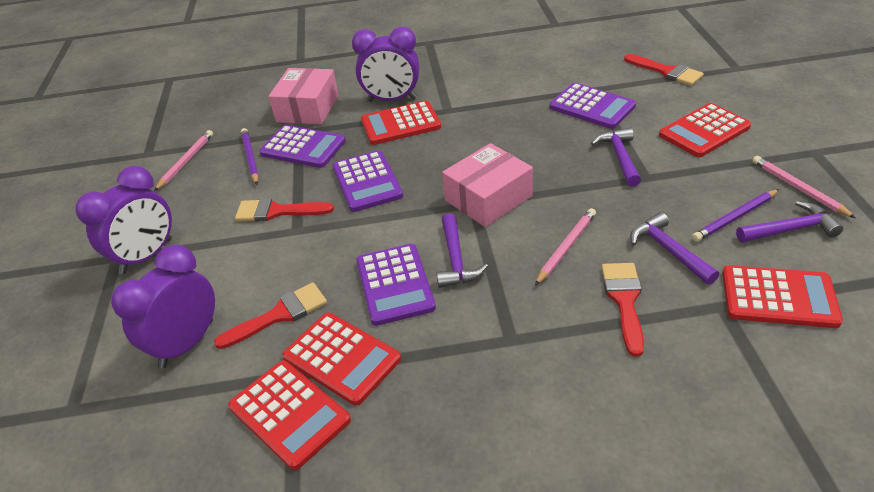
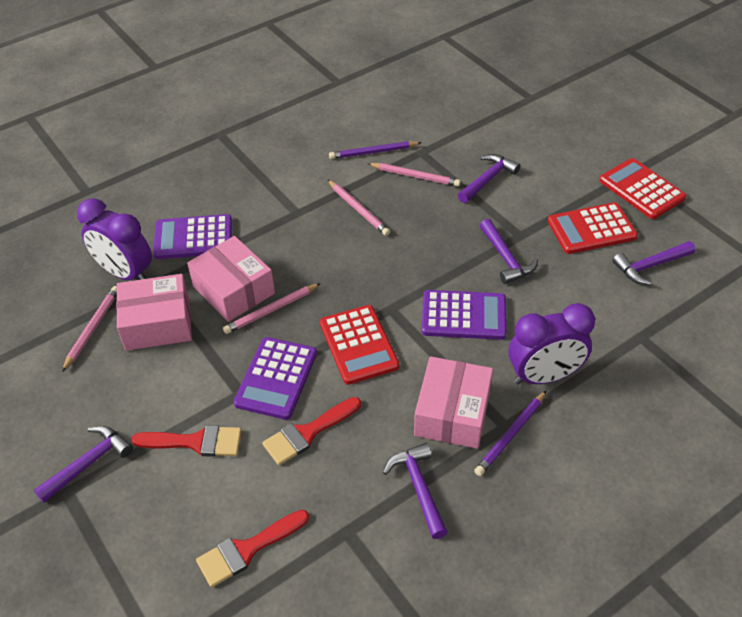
pink box: 2 -> 3
pink pencil: 3 -> 4
purple calculator: 4 -> 3
purple clock: 3 -> 2
purple hammer: 4 -> 5
red brush: 4 -> 3
red calculator: 5 -> 3

